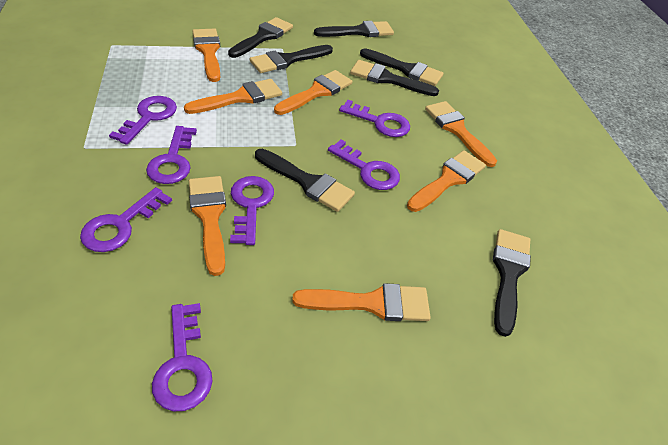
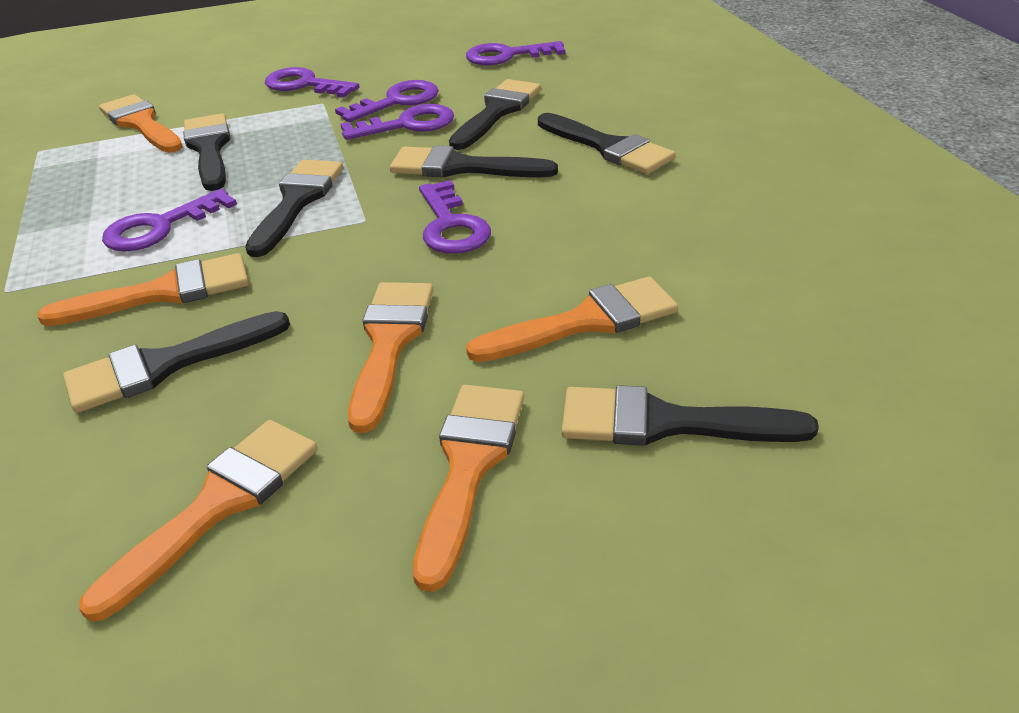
orange brush: 7 -> 6
purple key: 7 -> 6

